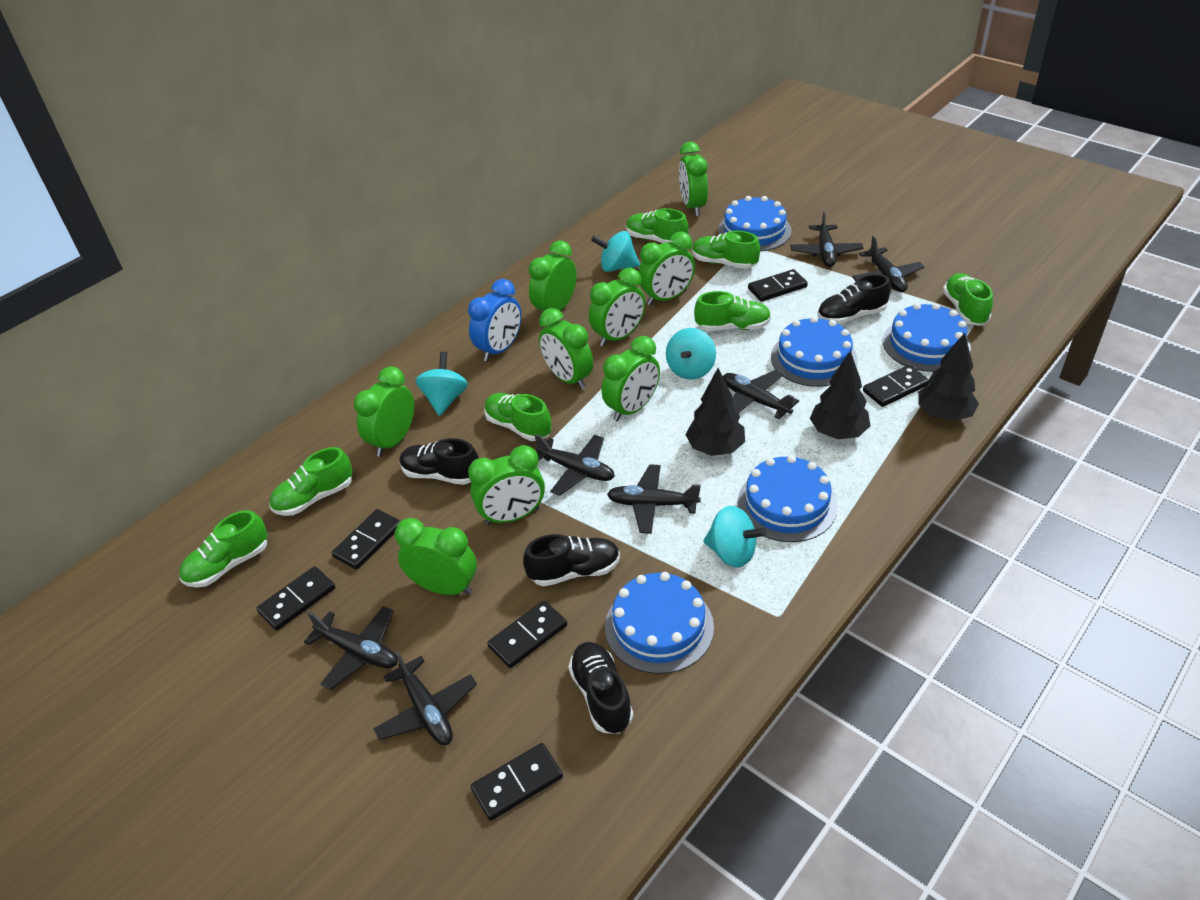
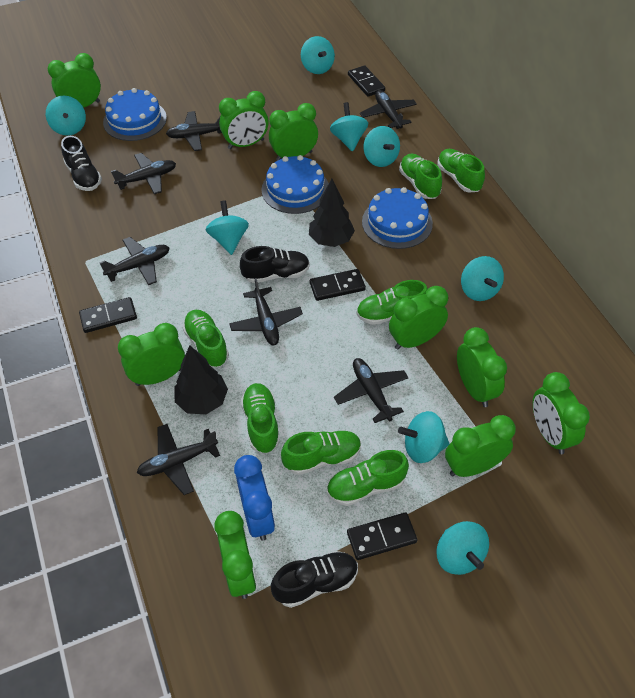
black domino: 6 -> 4
black shoe: 4 -> 3
black tree: 3 -> 2
blue cake: 5 -> 3
turquoise spinning top: 4 -> 8

